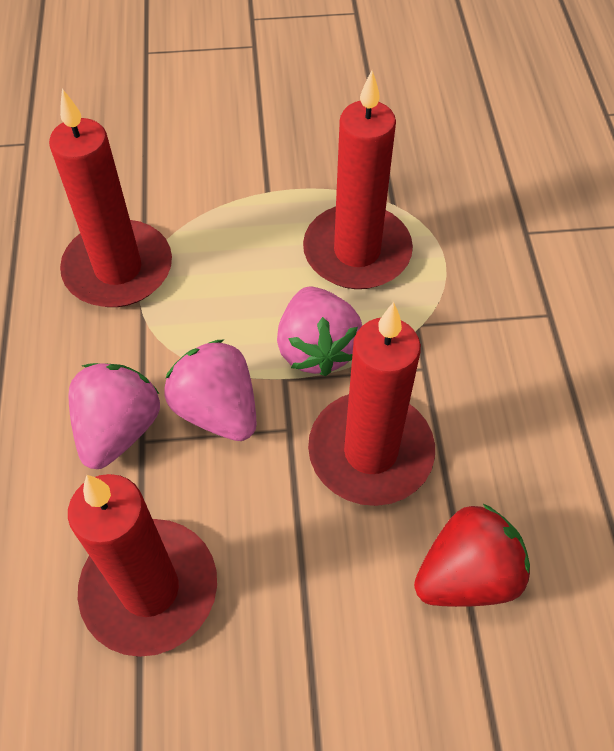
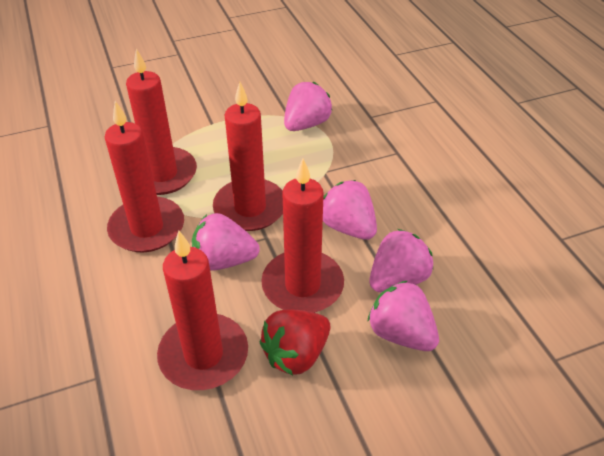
pink strawberry: 3 -> 5
red candle: 4 -> 5

